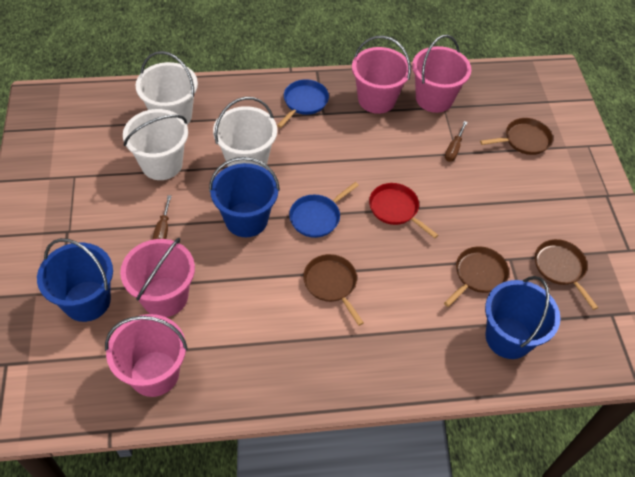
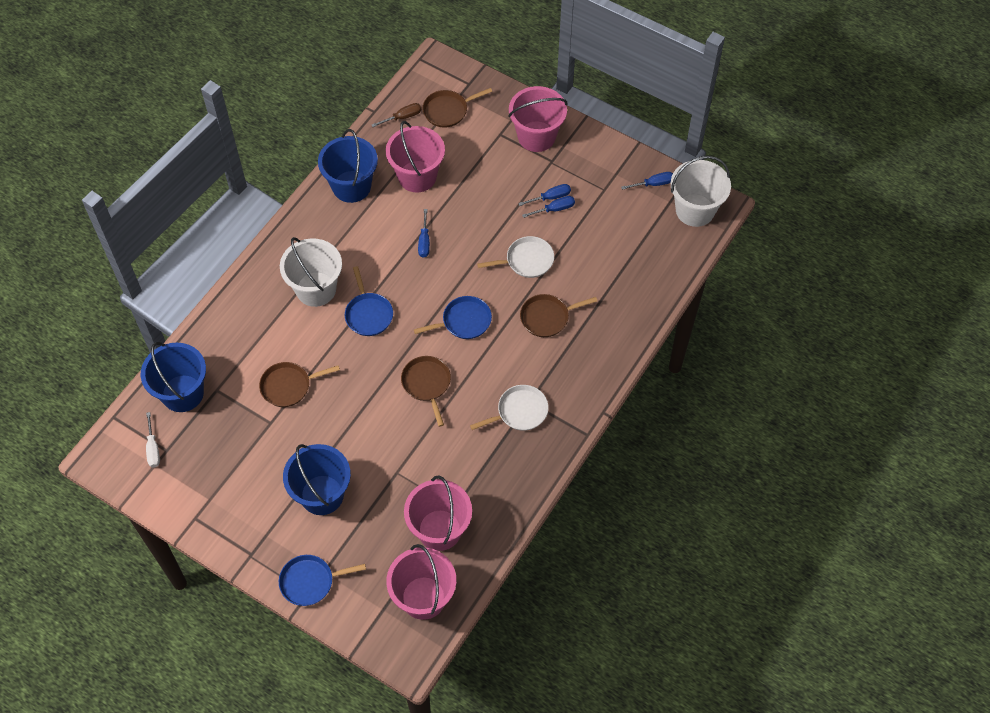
blue pan: 2 -> 3
blue screwdriver: 0 -> 4
brown screwdriver: 2 -> 1
red pan: 1 -> 0
white bucket: 3 -> 2
white pan: 0 -> 2
white screwdriver: 0 -> 1

